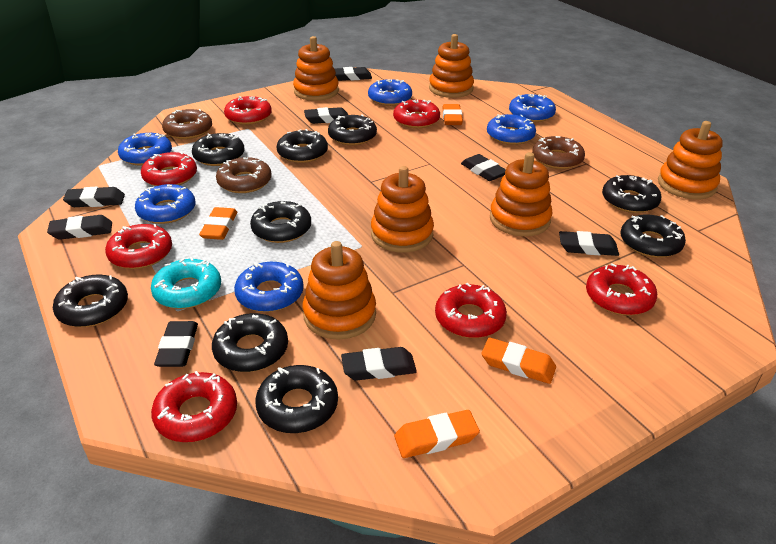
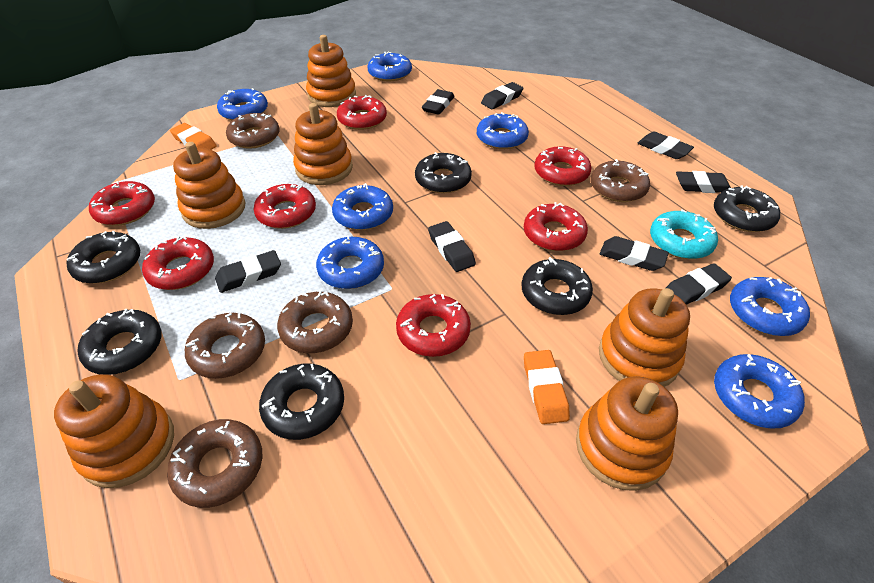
black donut: 9 -> 6
blue donut: 6 -> 7
brown donut: 3 -> 5
orange eraser: 4 -> 2

